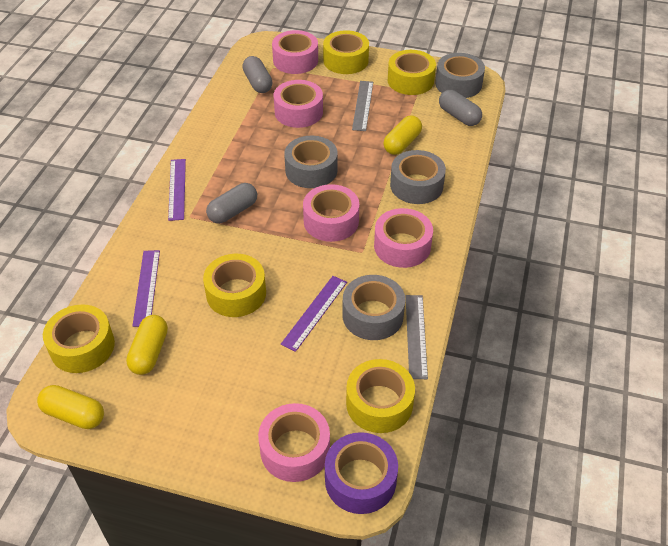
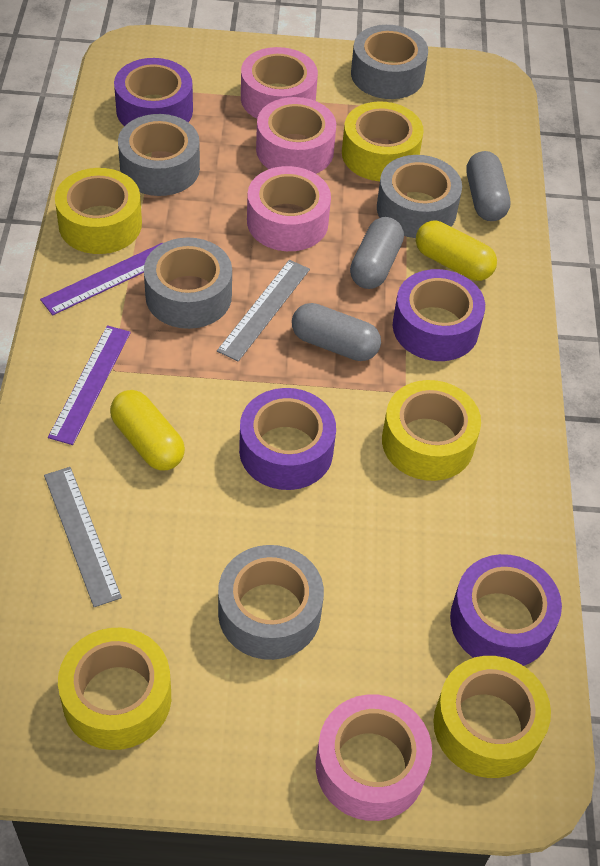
grey tape: 4 -> 5
pink tape: 5 -> 4
purple ruler: 3 -> 2
purple tape: 1 -> 4
yellow capsule: 3 -> 2

